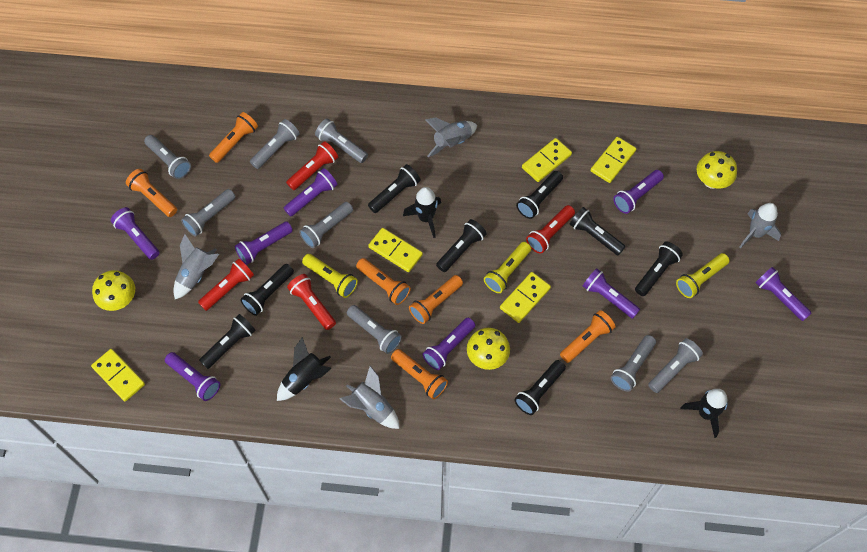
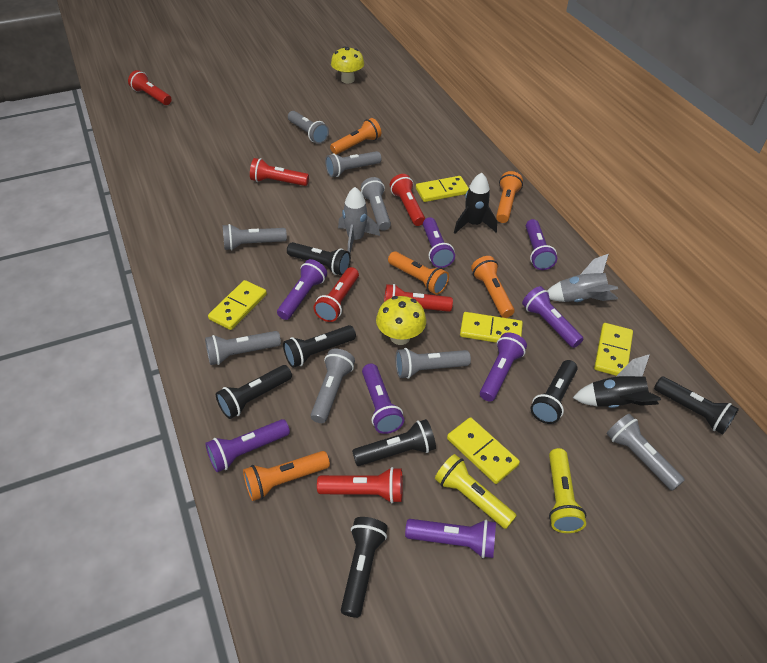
black flashlight: 8 -> 7
black rocket: 3 -> 2
grey rocket: 4 -> 2
orange flashlight: 6 -> 5
red flashlight: 4 -> 6
yellow flashlight: 3 -> 2
yellow mushroom: 3 -> 2

